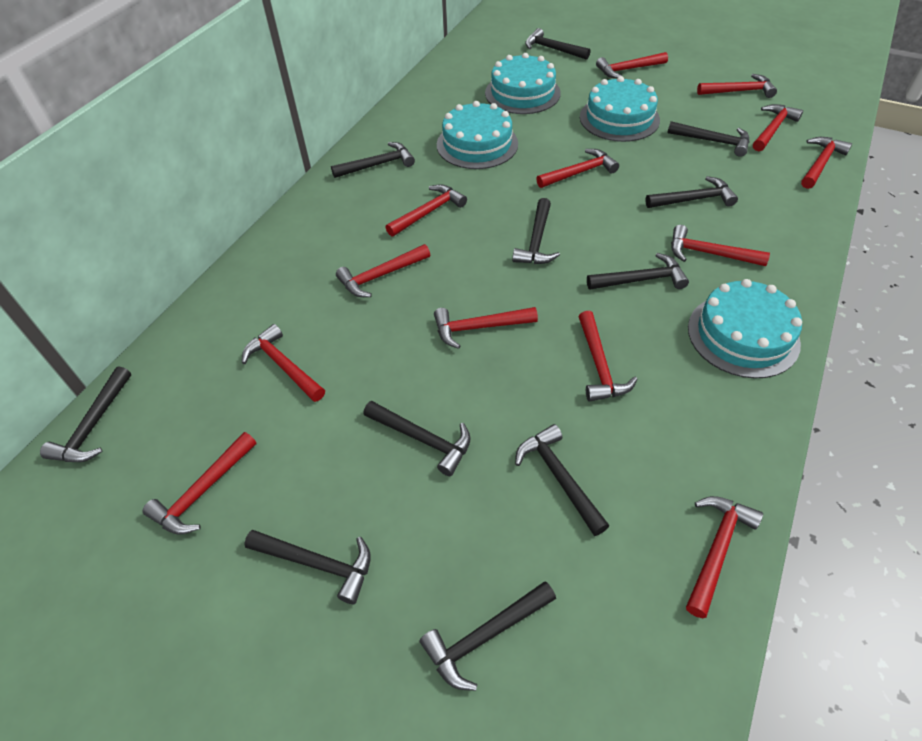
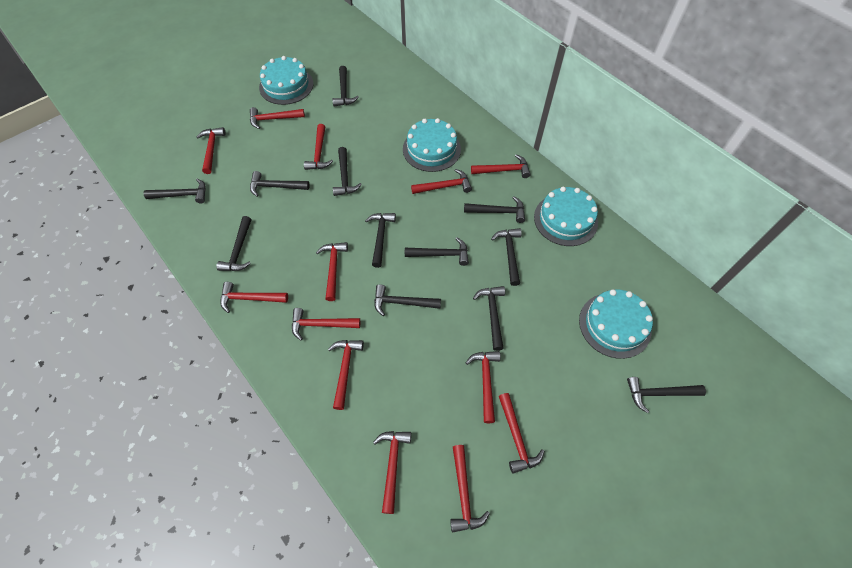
black hammer: 11 -> 12

